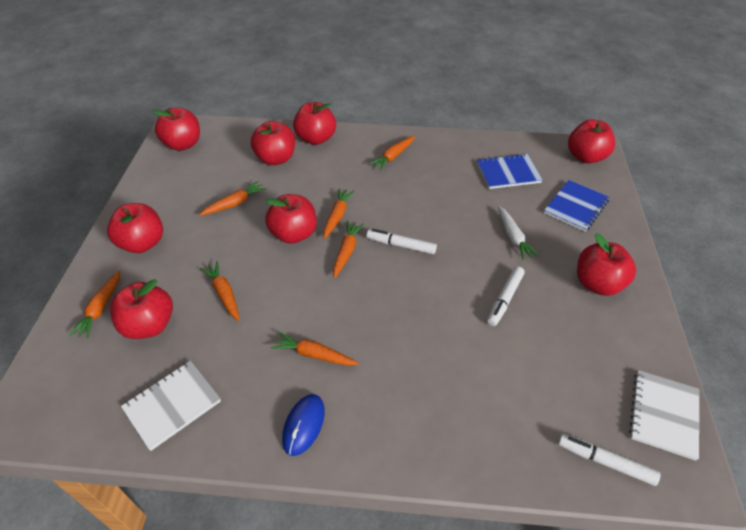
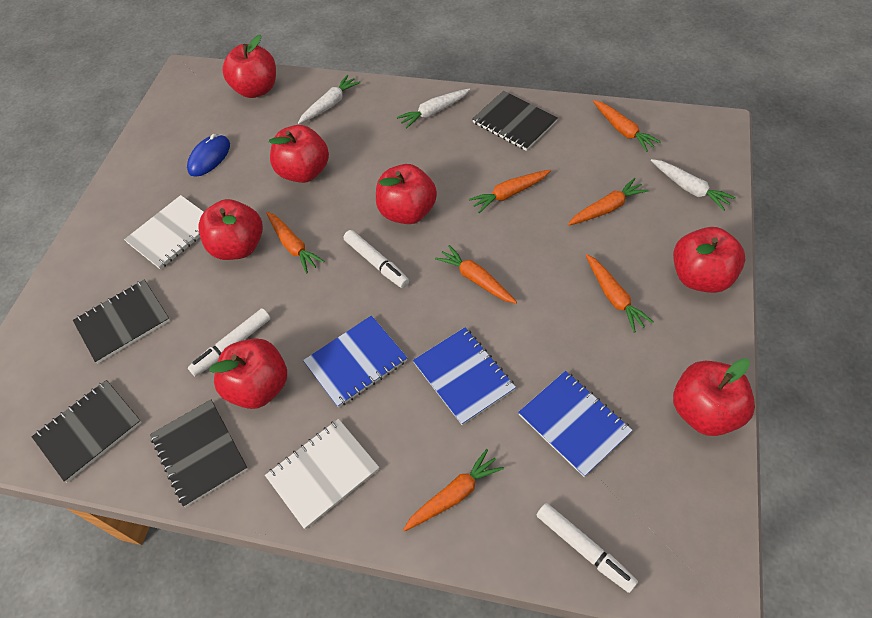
black notebook: 0 -> 4
blue notebook: 2 -> 3
red apple: 8 -> 7
white carrot: 1 -> 3

